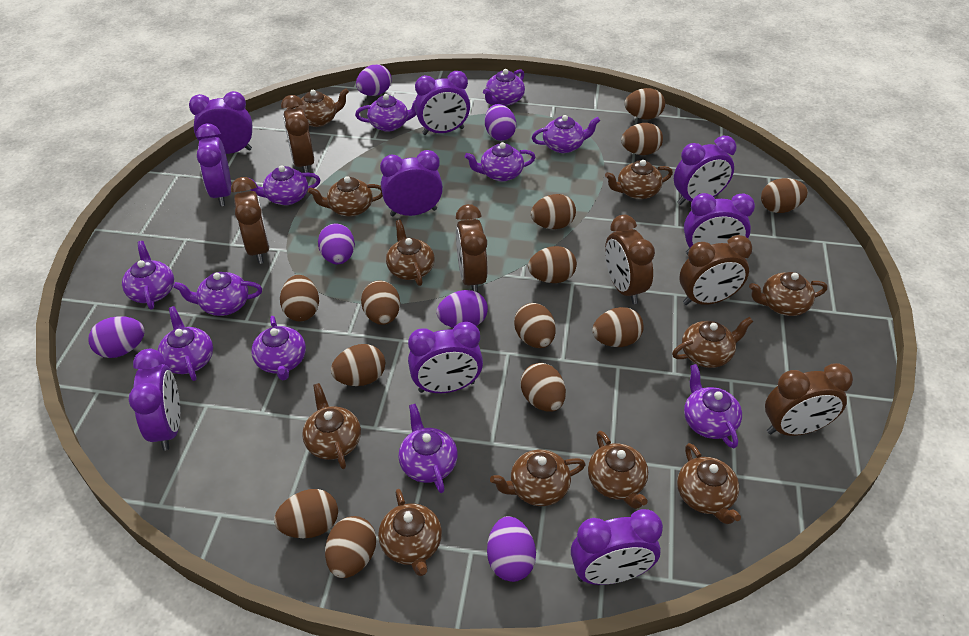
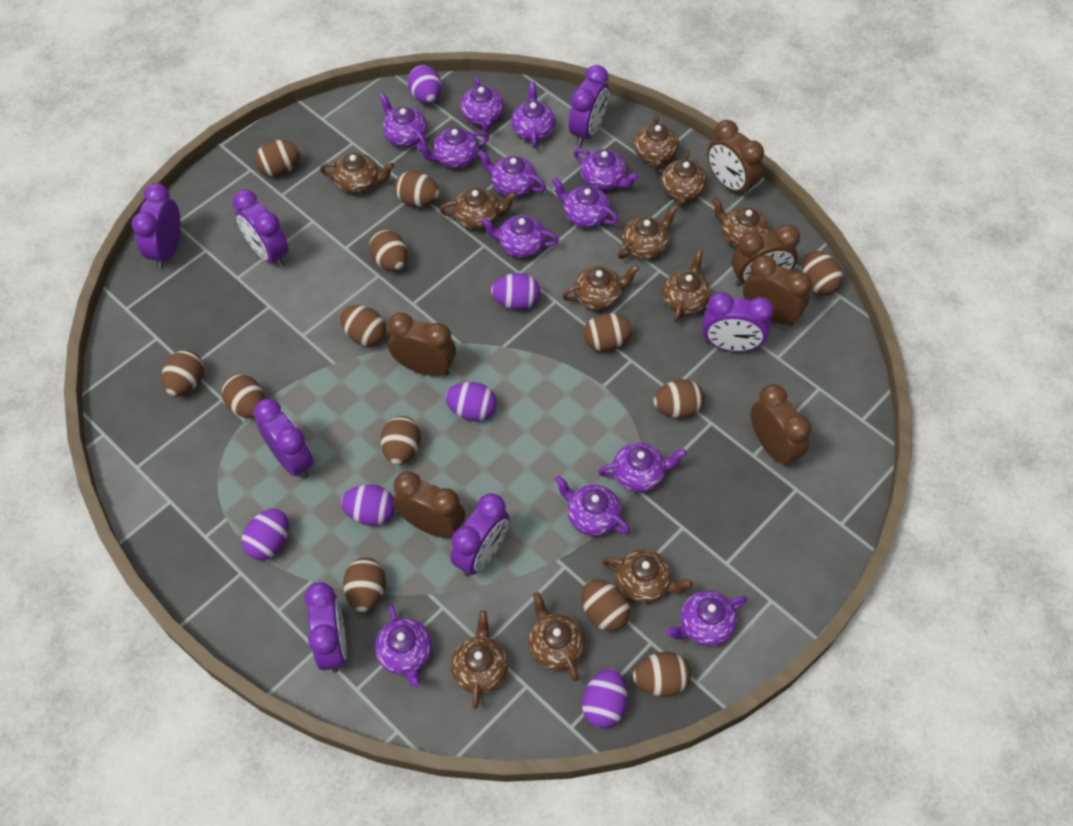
purple clock: 9 -> 7
purple teapot: 11 -> 12

